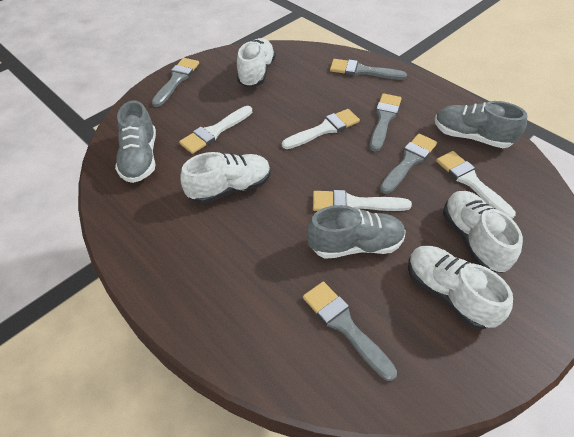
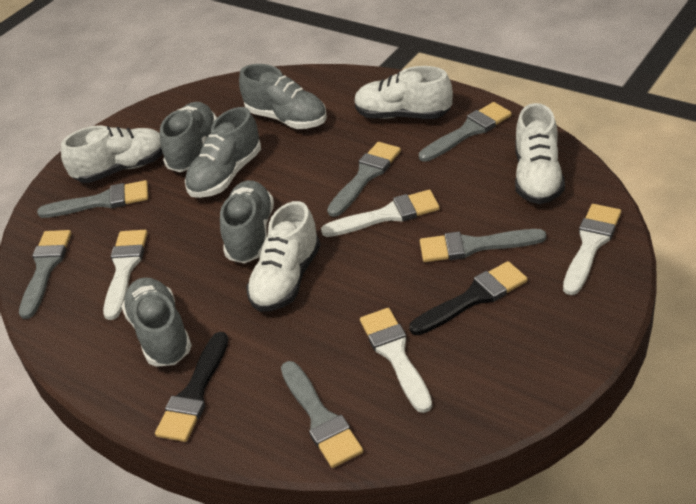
black brush: 0 -> 2
grey brush: 5 -> 6
grey shoe: 3 -> 5

